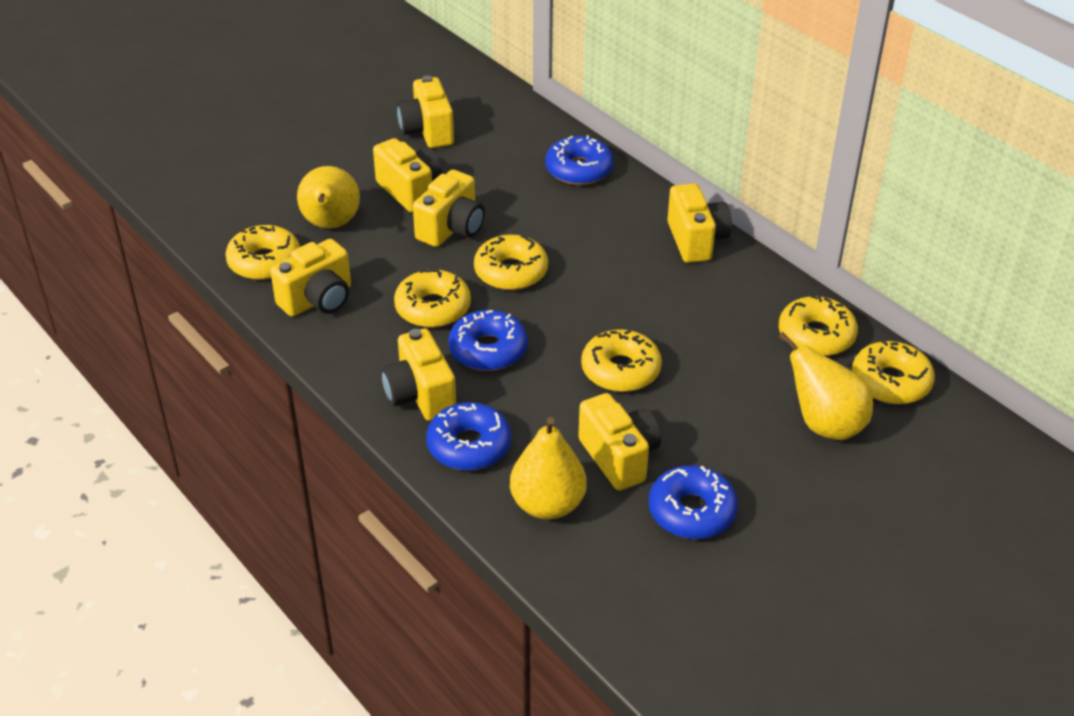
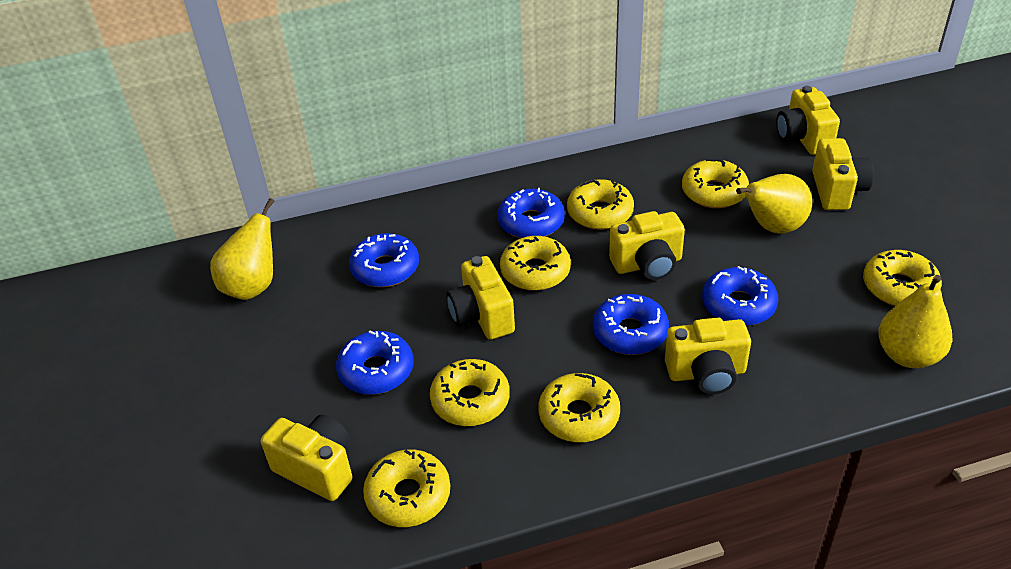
blue donut: 4 -> 5
yellow camera: 7 -> 6
yellow donut: 6 -> 7

